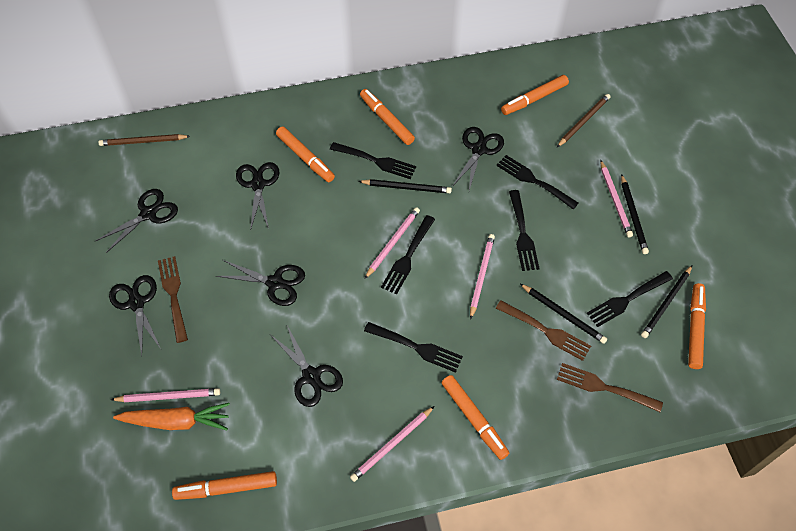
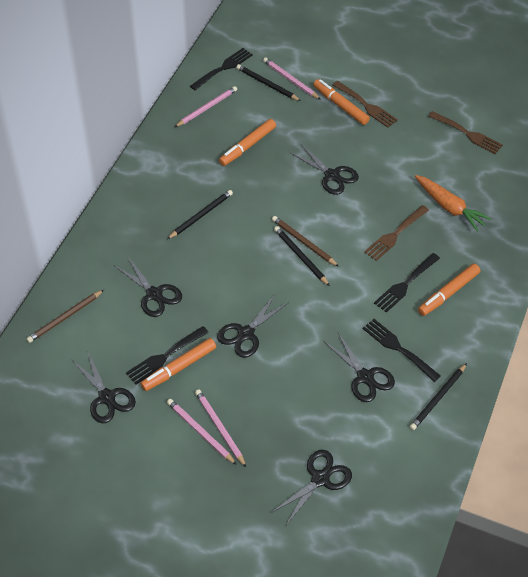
black fork: 6 -> 4
orange marker: 6 -> 4
pink pencil: 5 -> 4

